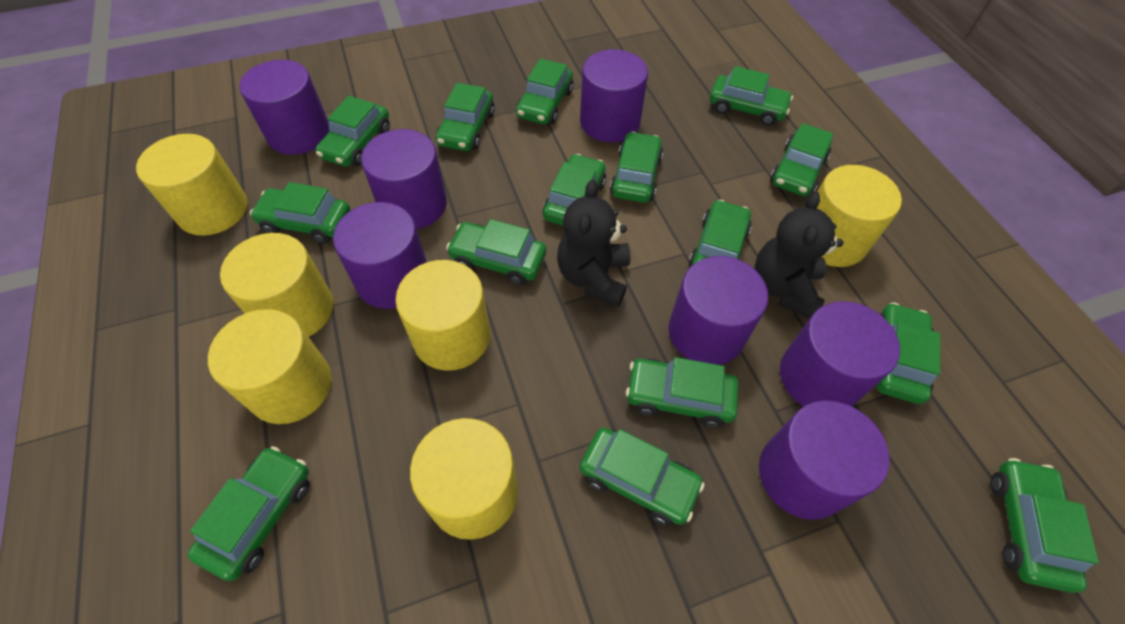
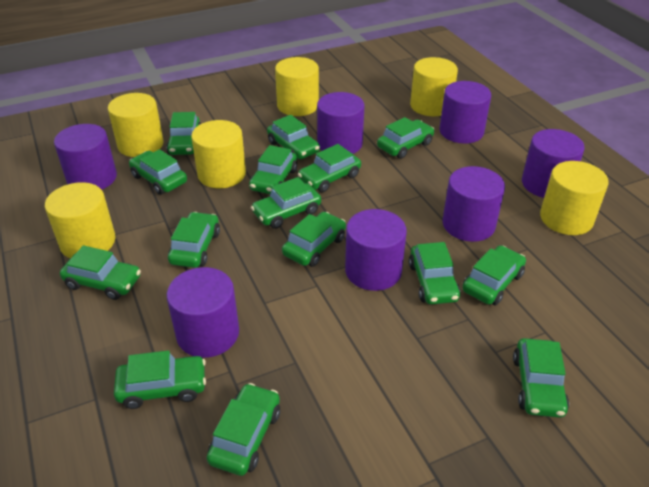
black teddy bear: 2 -> 0

